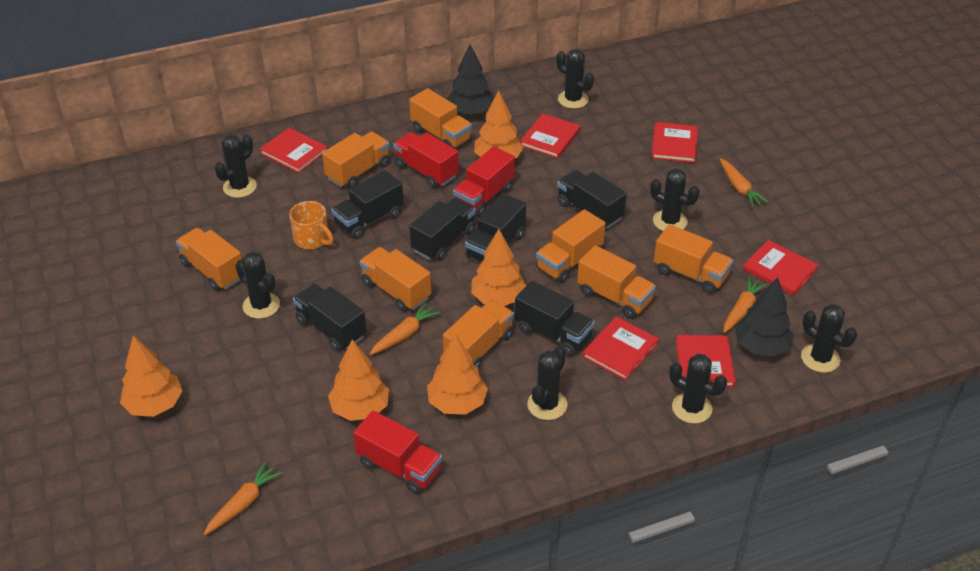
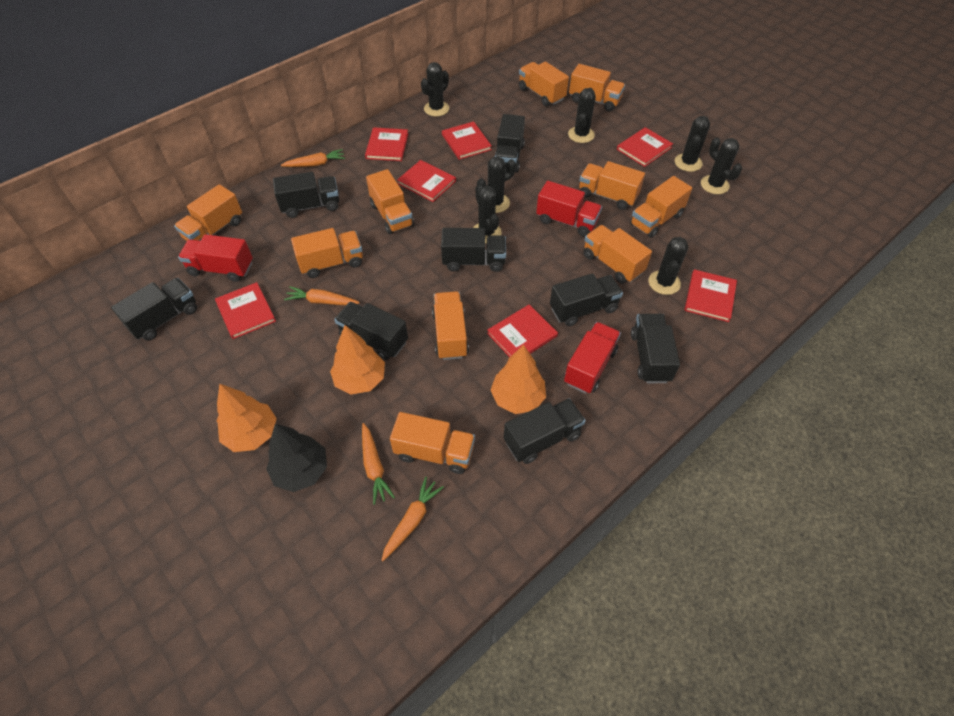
black tree: 2 -> 1
black truck: 6 -> 8
orange mug: 1 -> 0
orange tree: 5 -> 3
orange truck: 8 -> 10
red book: 6 -> 7

